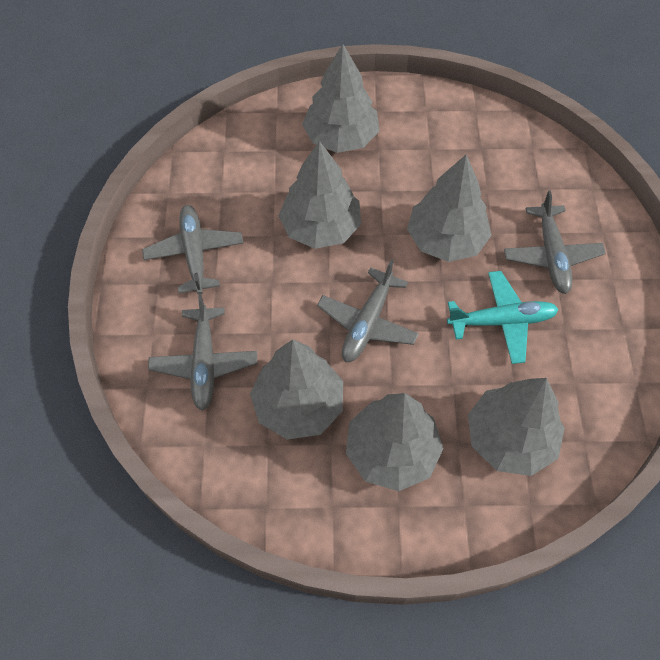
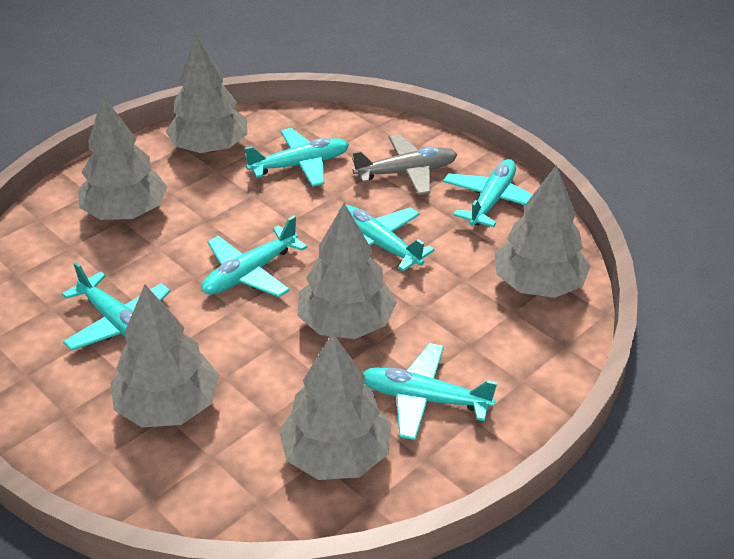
grey plane: 4 -> 1
turquoise plane: 1 -> 6

